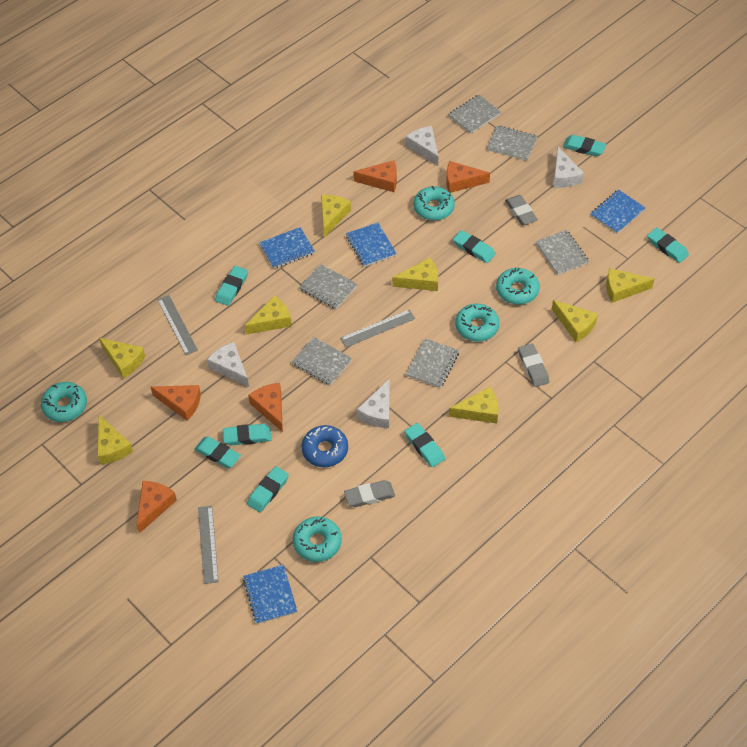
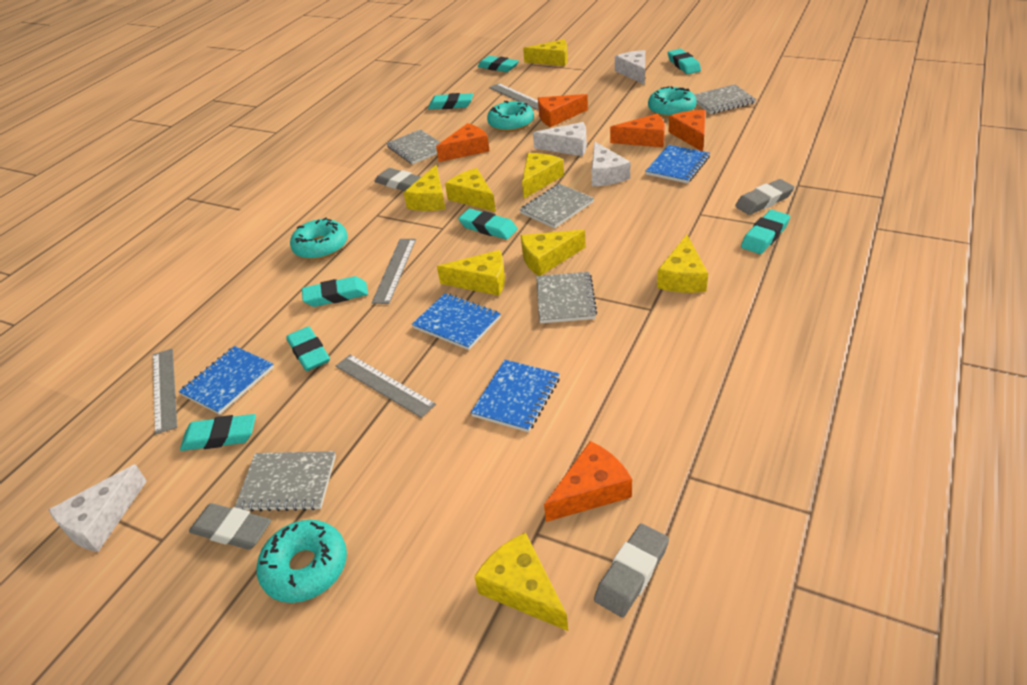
blue donut: 1 -> 0
grey eraser: 3 -> 4
grey notebook: 6 -> 5
grey ruler: 3 -> 4
turquoise donut: 5 -> 4

